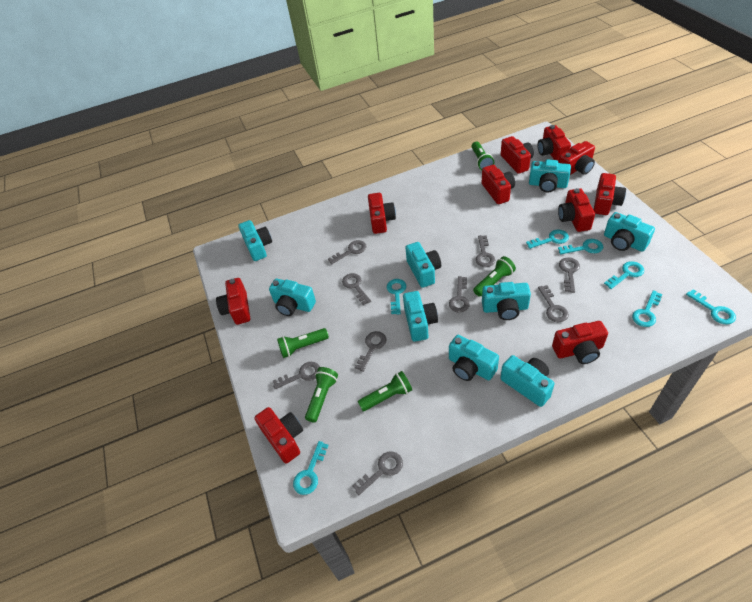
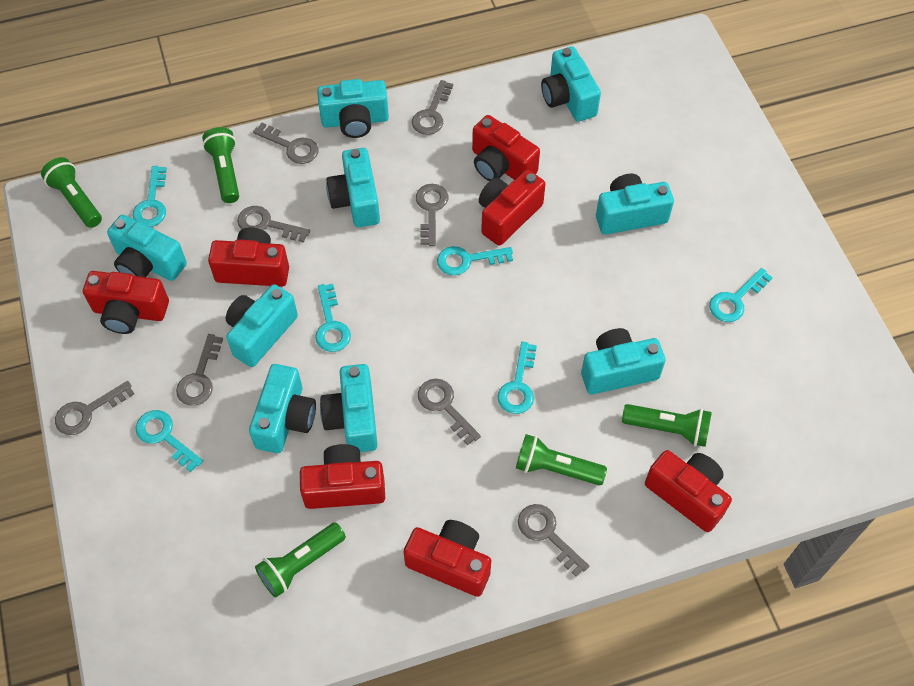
grey key: 9 -> 8
red camera: 10 -> 7
turquoise key: 7 -> 6

